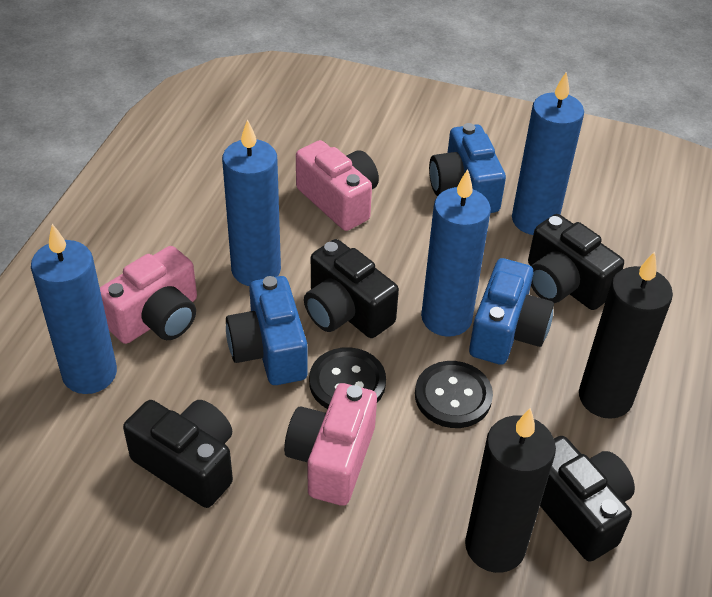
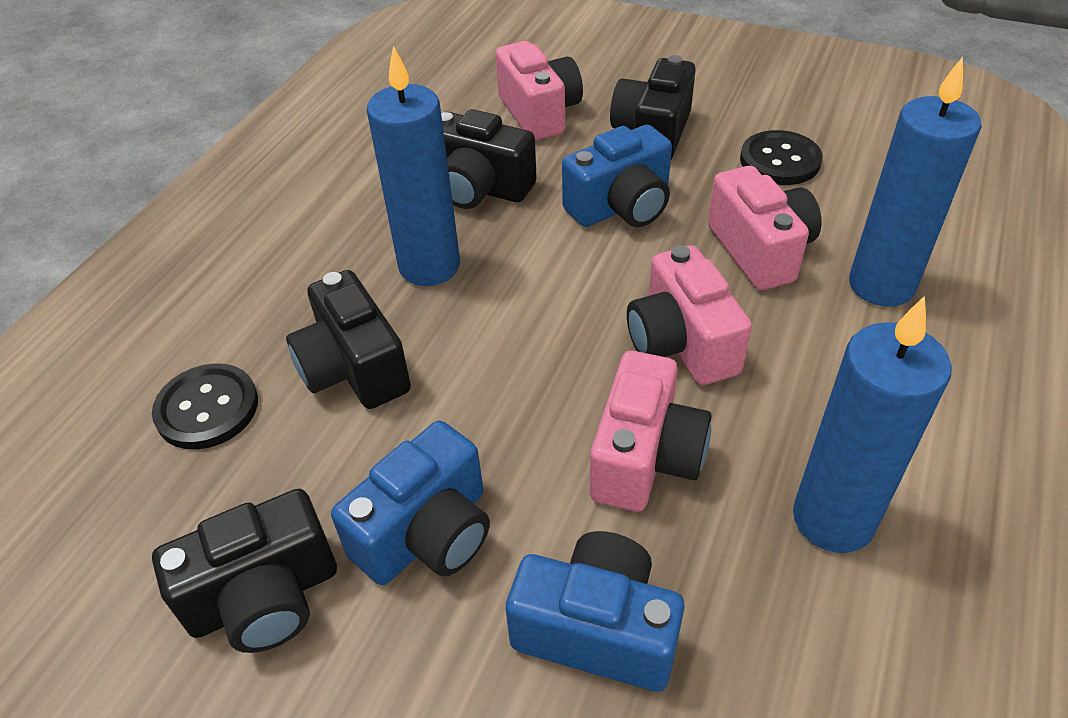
black candle: 2 -> 0
blue candle: 4 -> 3
pink camera: 3 -> 4

